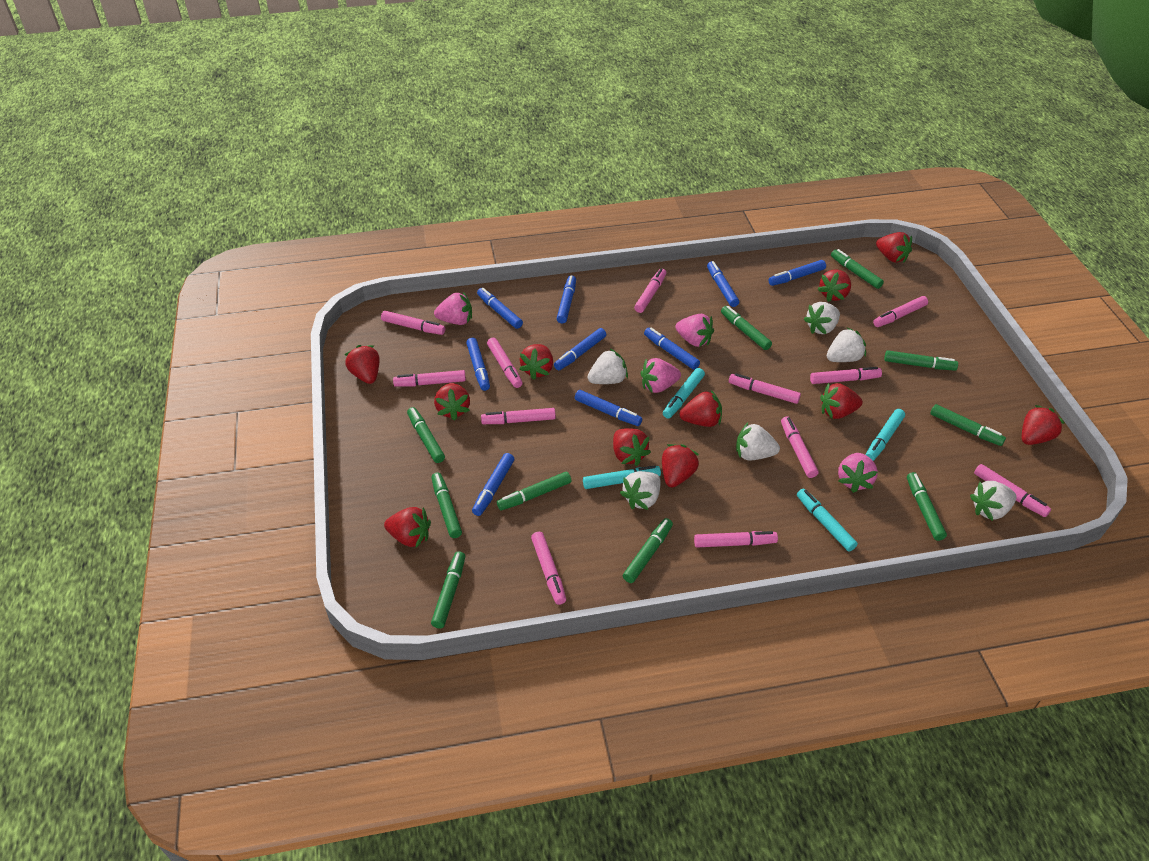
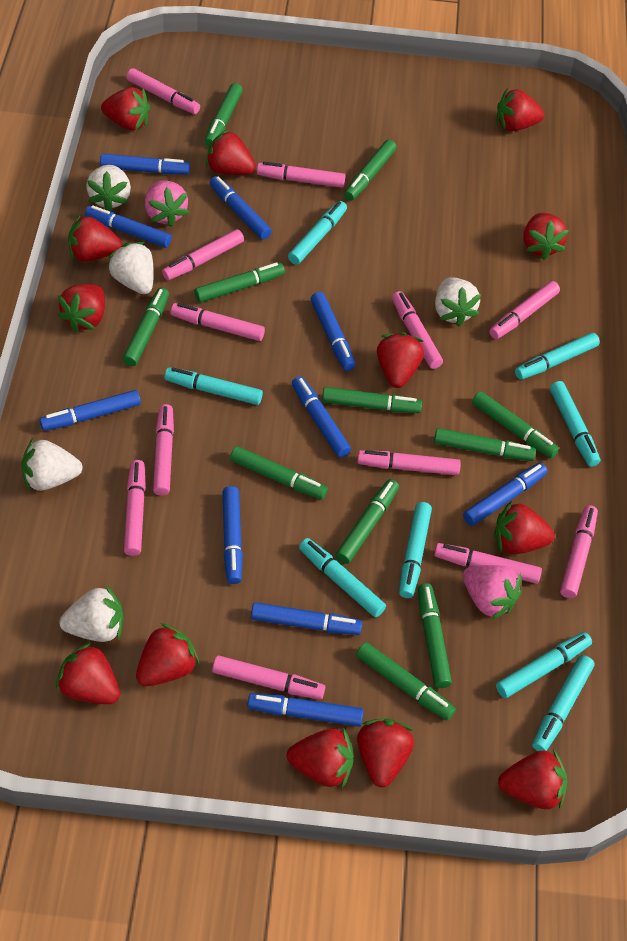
blue marker: 9 -> 10
green marker: 10 -> 11
pink strawberry: 4 -> 2
red strawberry: 11 -> 13
turquoise marker: 4 -> 8
white strawberry: 6 -> 5

